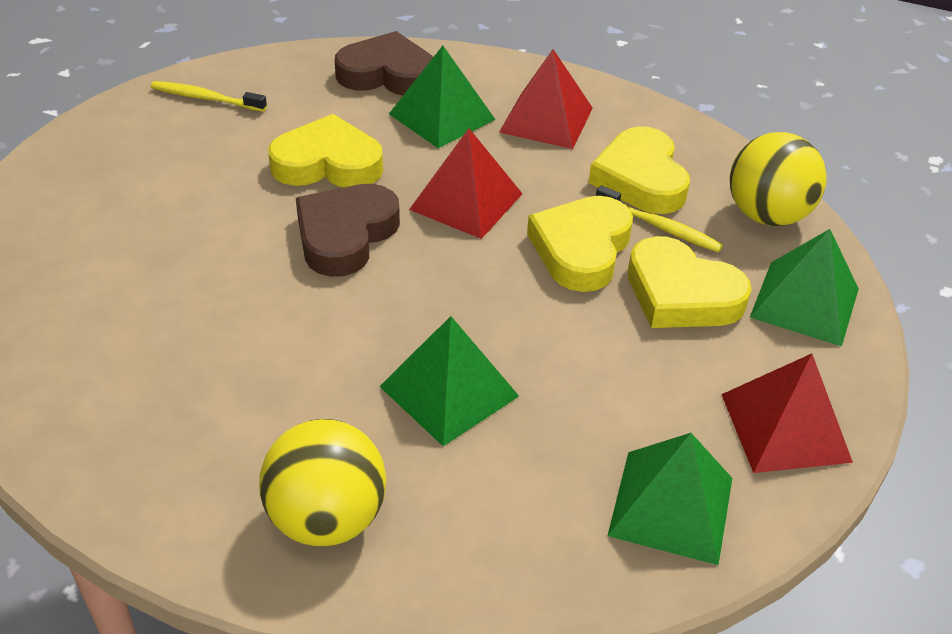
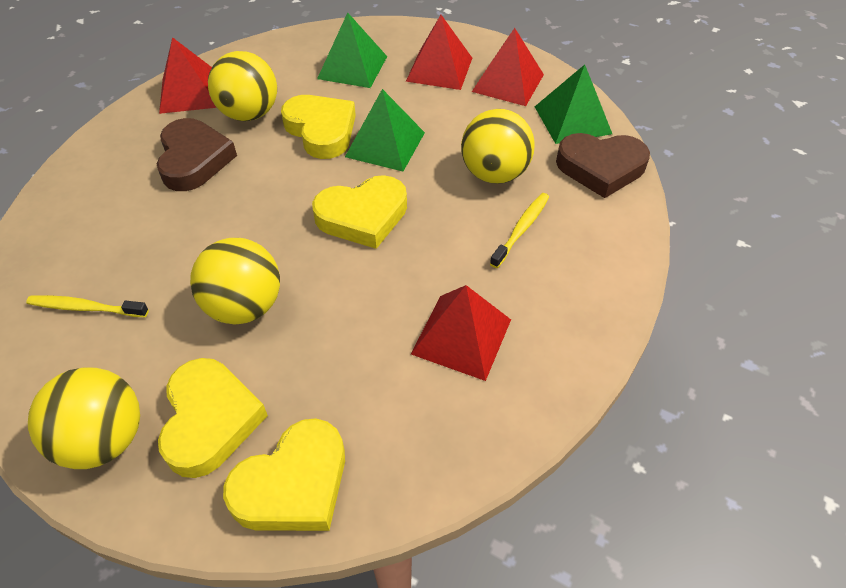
green pyramid: 4 -> 3
red pyramid: 3 -> 4
yellow ball: 2 -> 4

